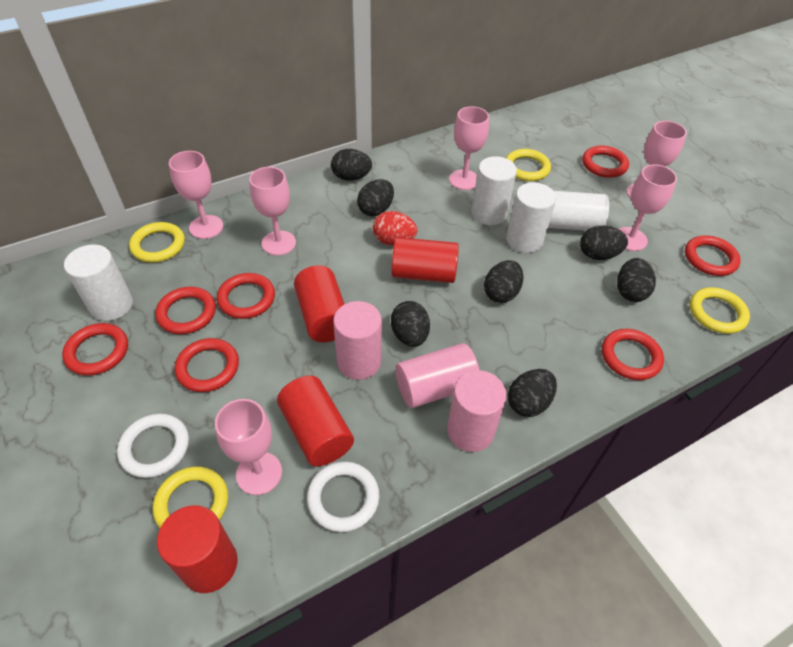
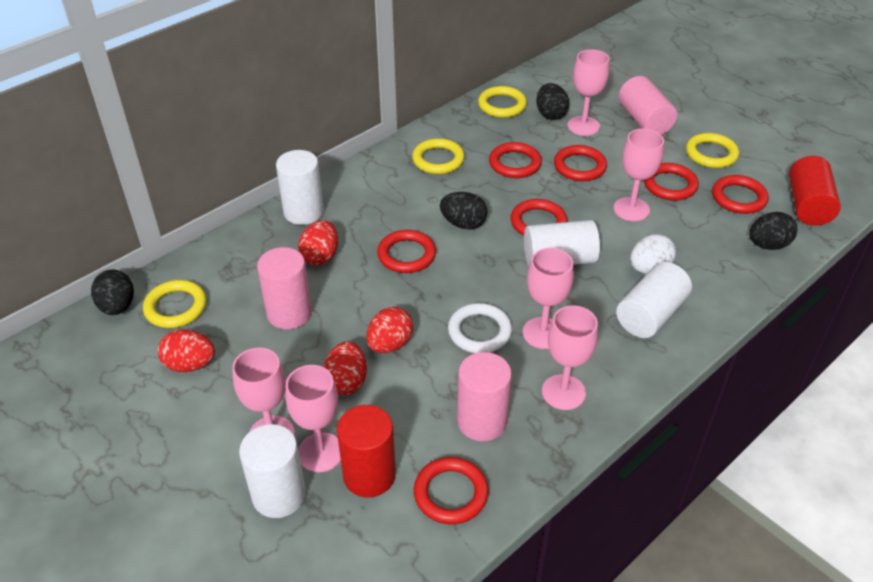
black egg: 7 -> 4
red cylinder: 4 -> 2
red egg: 1 -> 4
white egg: 0 -> 1
white ring: 2 -> 1

